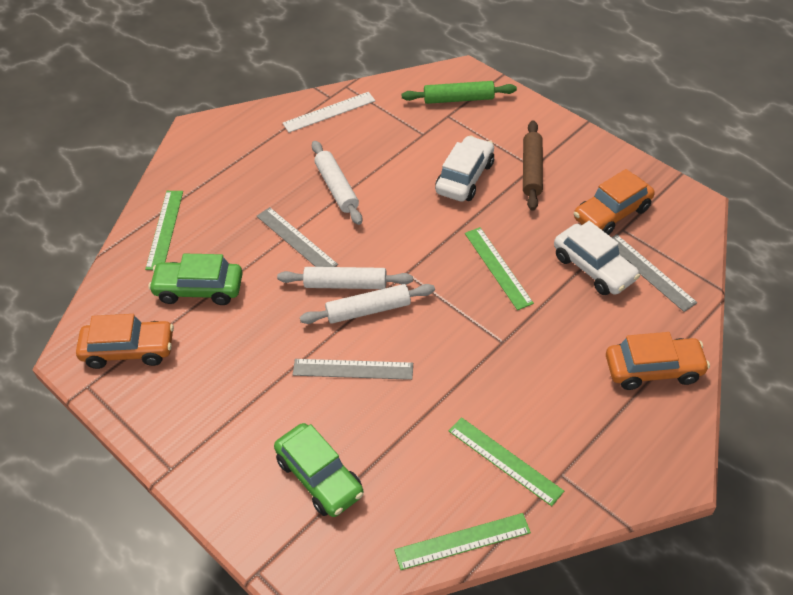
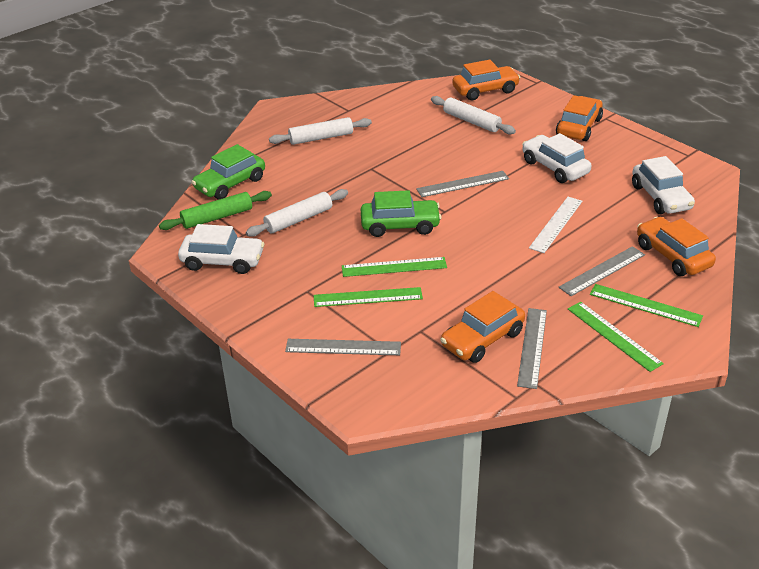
brown rolling pin: 1 -> 0
grey ruler: 3 -> 4
orange car: 3 -> 4
white car: 2 -> 3

